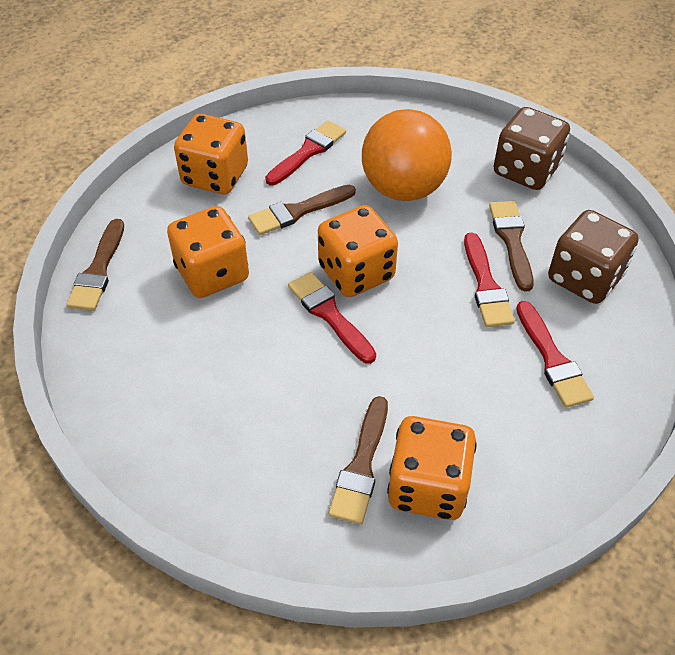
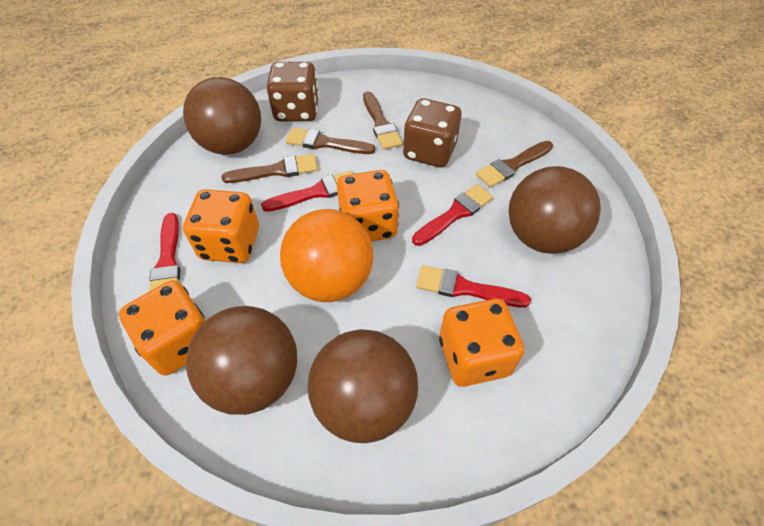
brown ball: 0 -> 4

